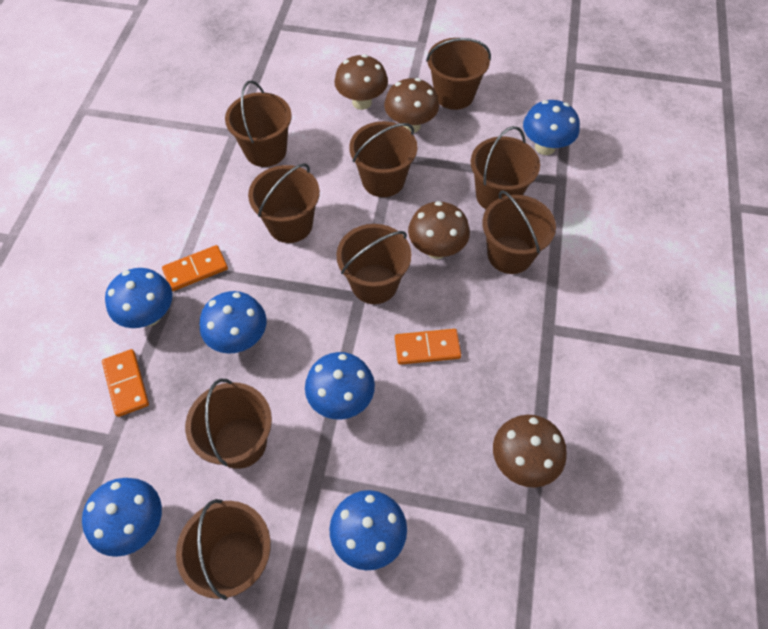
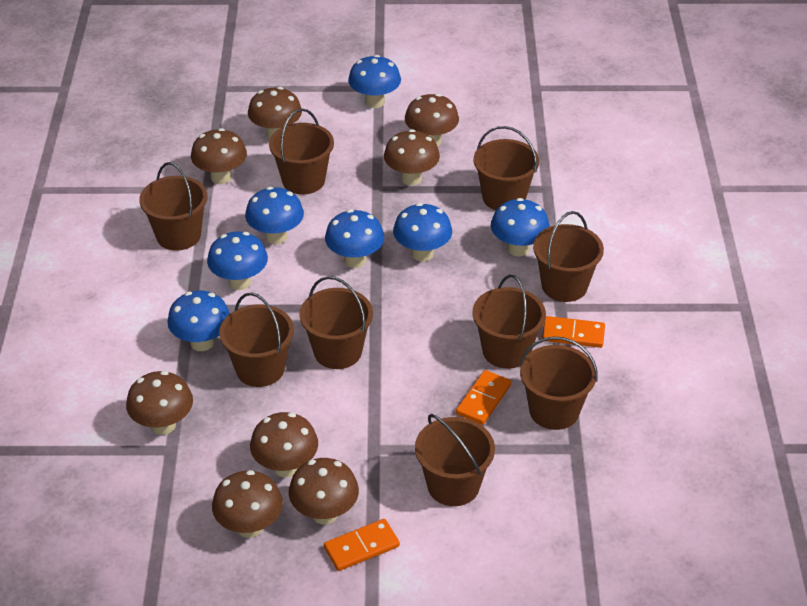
blue mushroom: 6 -> 7
brown mushroom: 4 -> 8

